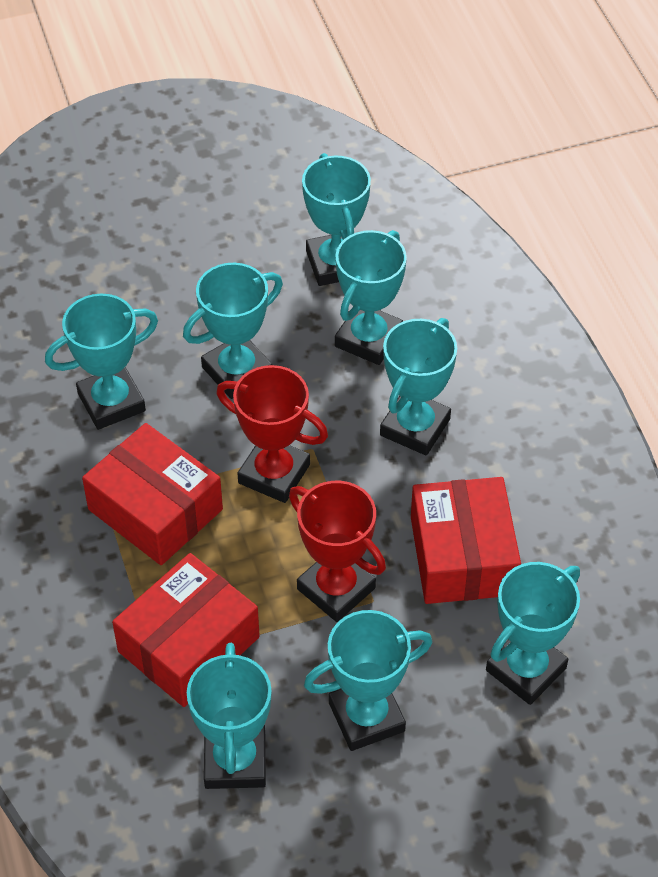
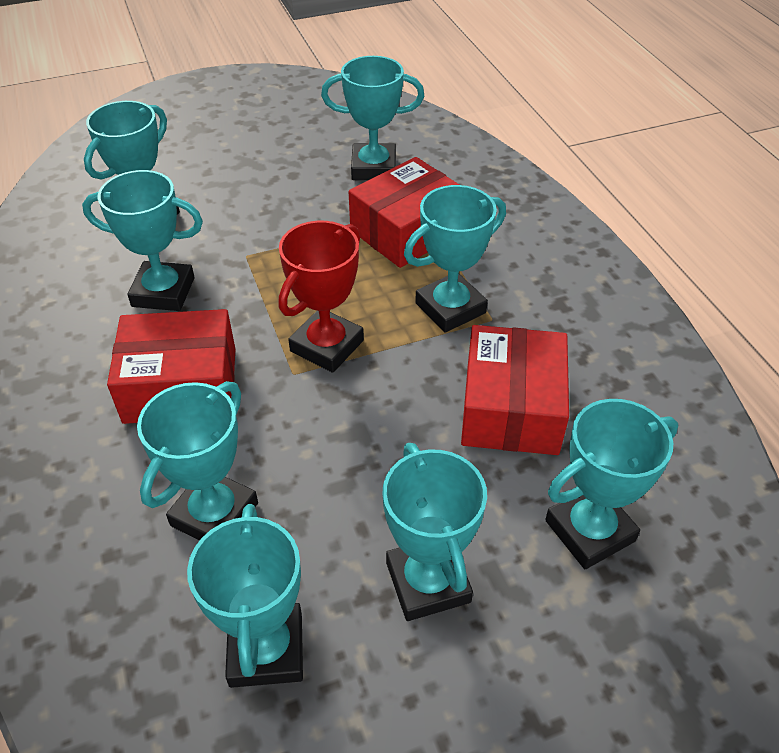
red trophy: 2 -> 1

